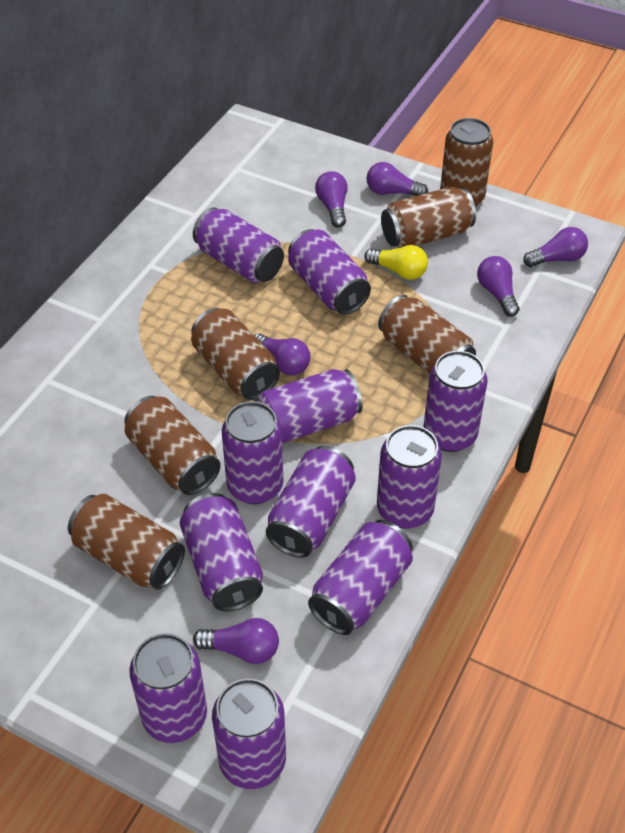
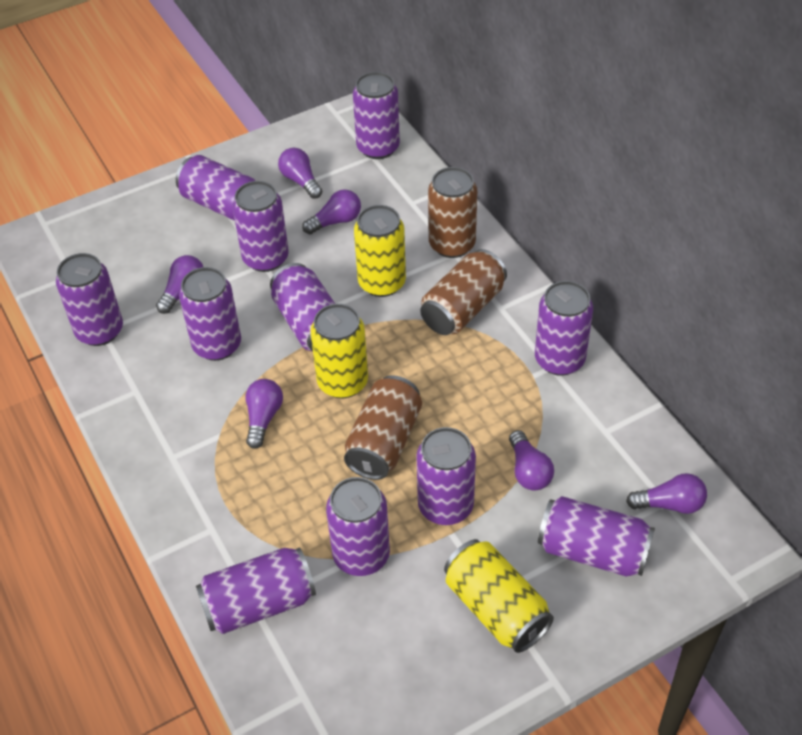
brown can: 6 -> 3
yellow can: 0 -> 3
yellow light bulb: 1 -> 0

